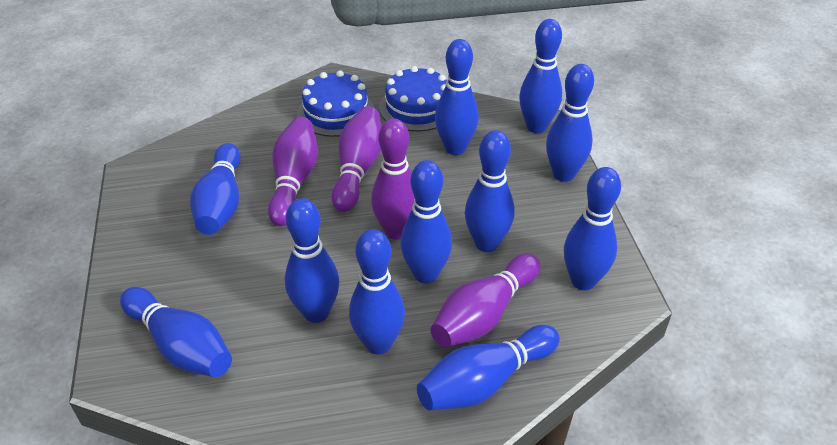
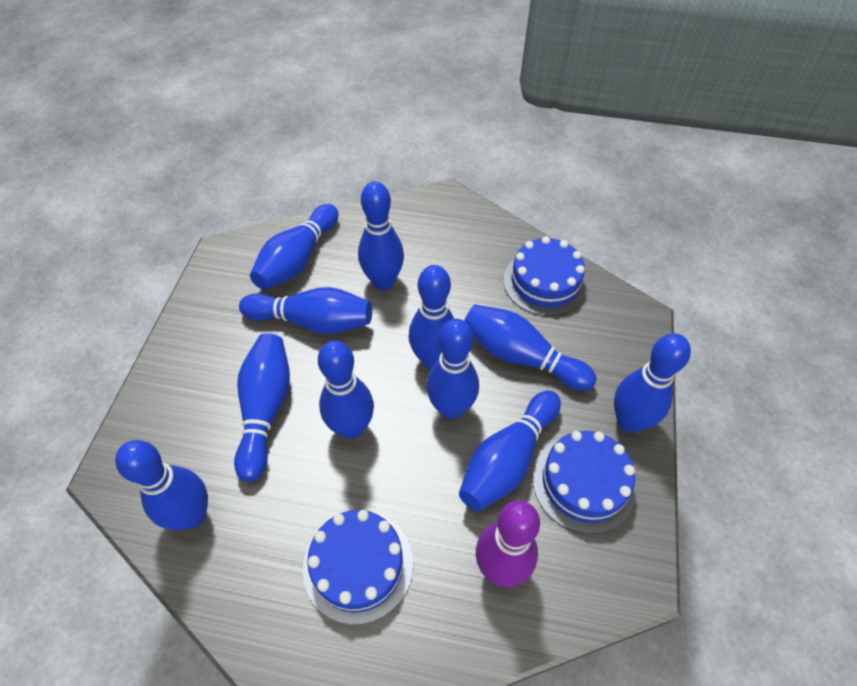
blue cake: 2 -> 3
purple bowling pin: 4 -> 1

